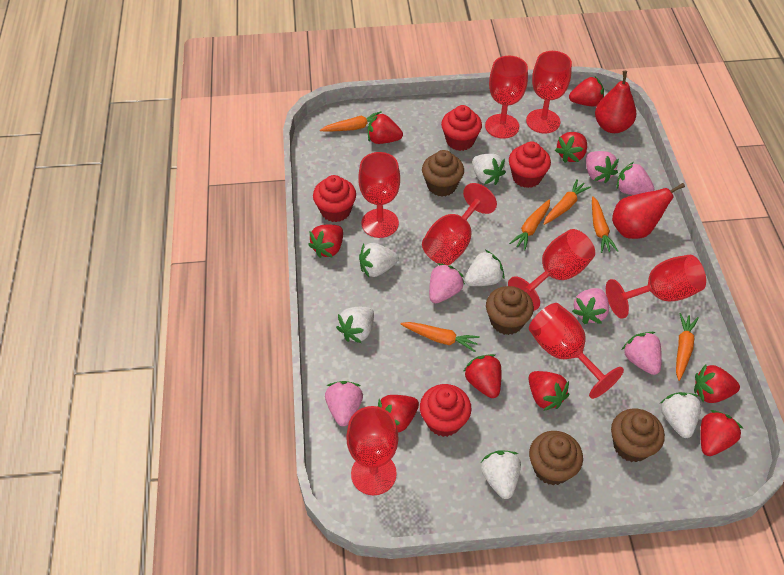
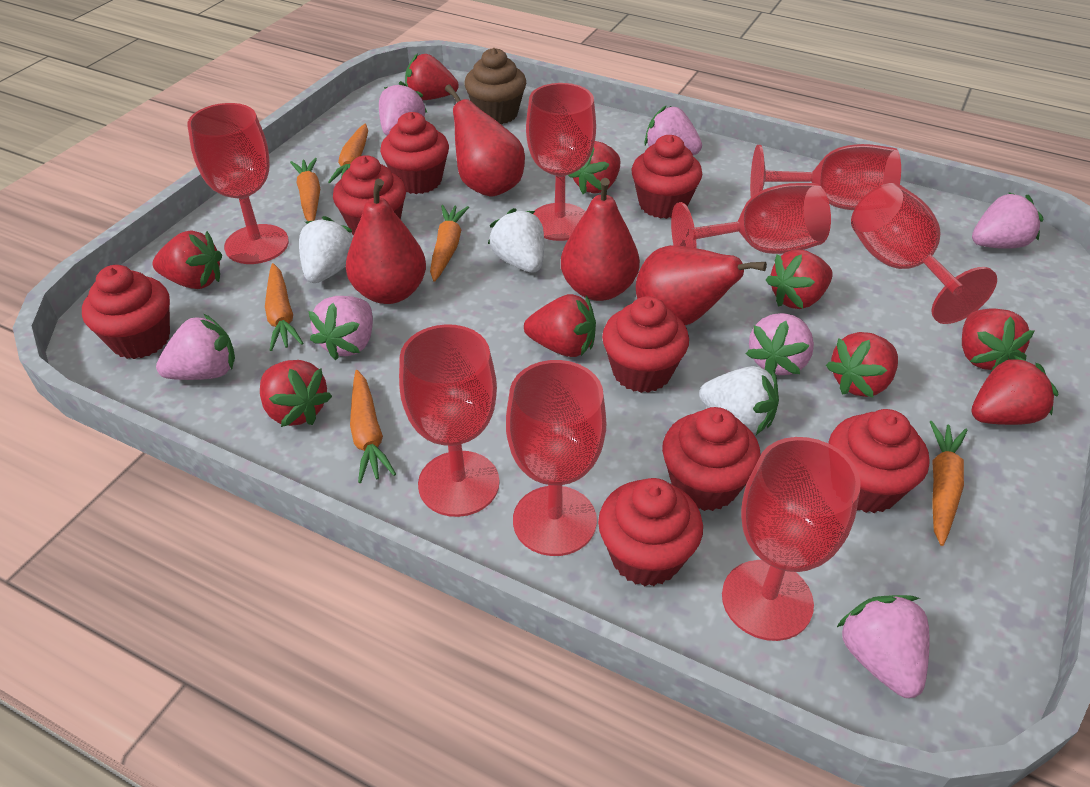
brown cupcake: 4 -> 1
pink strawberry: 6 -> 7
red cupcake: 4 -> 8
red pear: 2 -> 4
white strawberry: 6 -> 3

